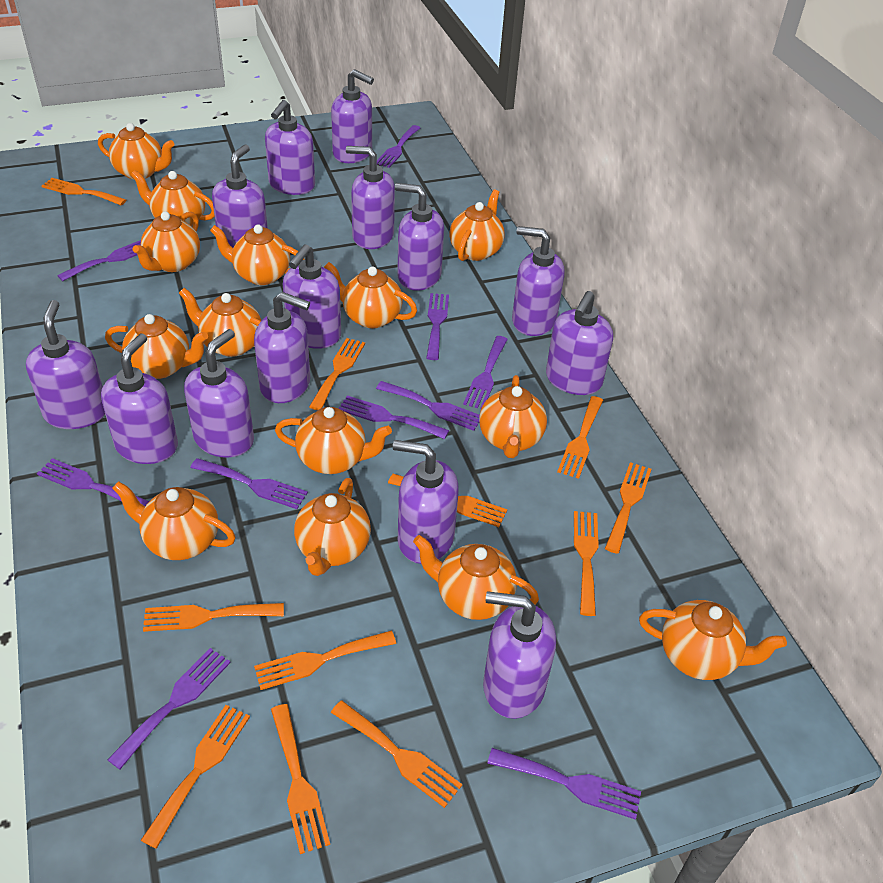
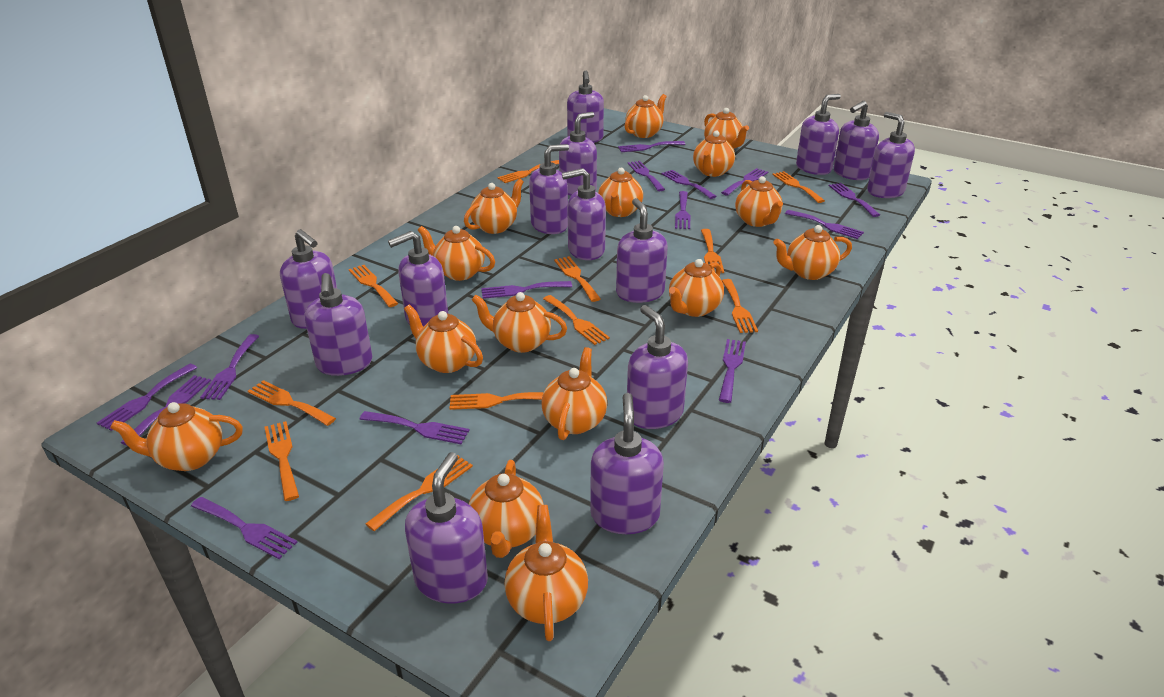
orange teapot: 14 -> 15
purple fork: 10 -> 14

